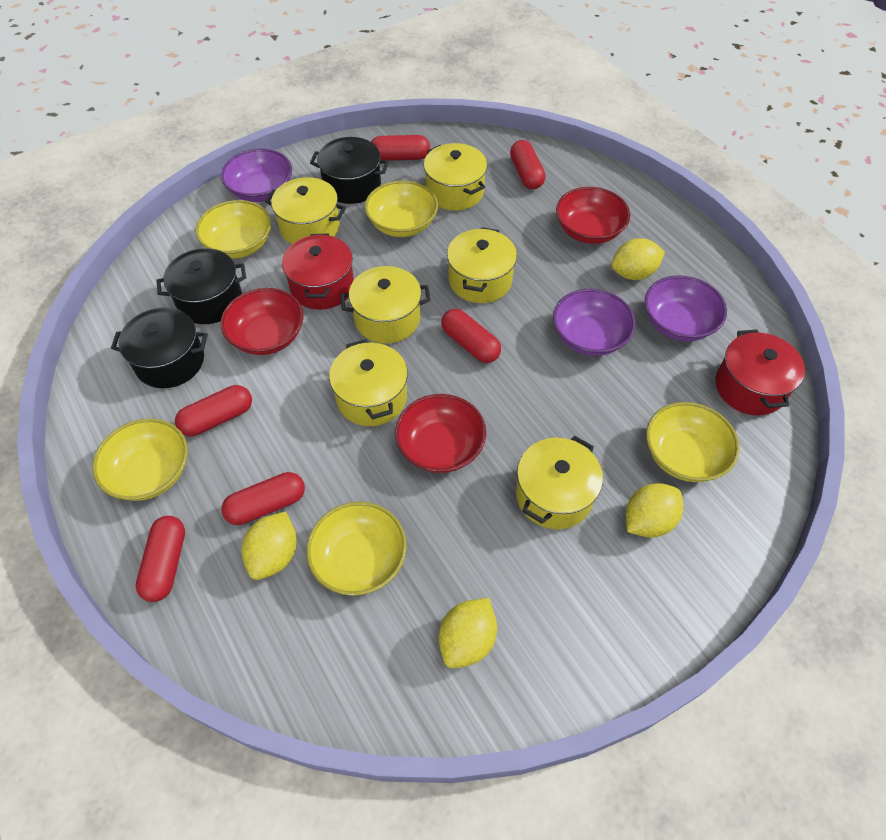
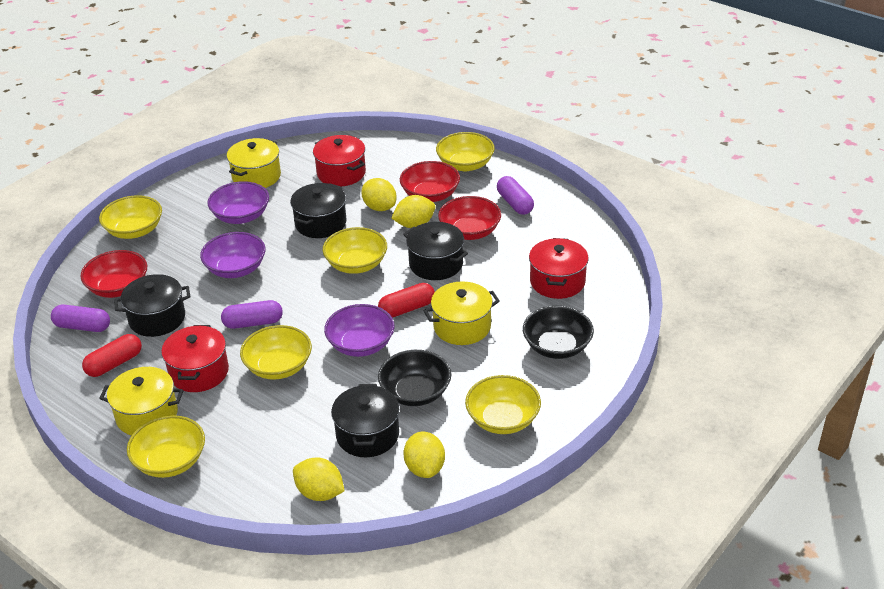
black bowl: 0 -> 2
black pot: 3 -> 4
purple capsule: 0 -> 3
red capsule: 6 -> 2
red pot: 2 -> 3
yellow bowl: 5 -> 6
yellow pot: 6 -> 3

